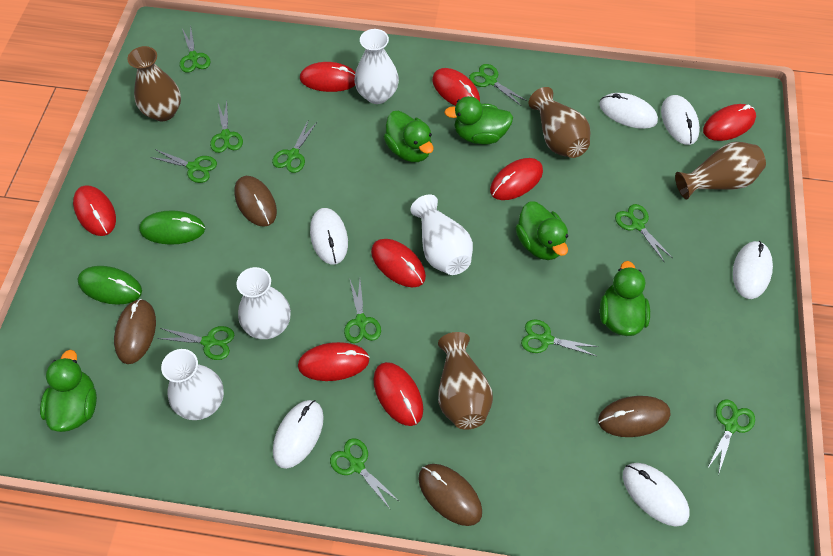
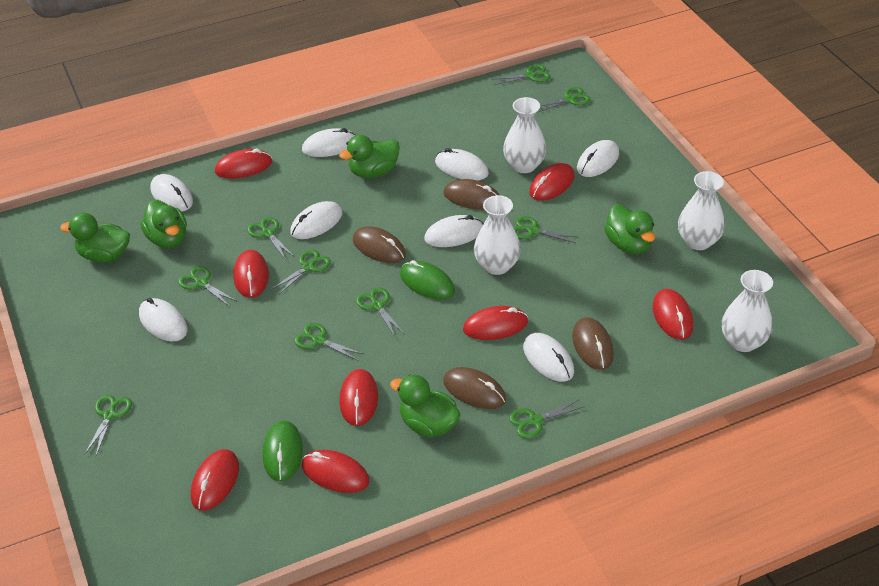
brown vase: 4 -> 0
green scissors: 11 -> 10
white mouse: 6 -> 8

